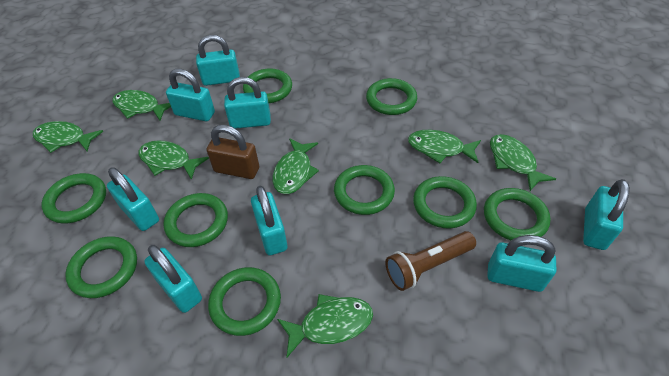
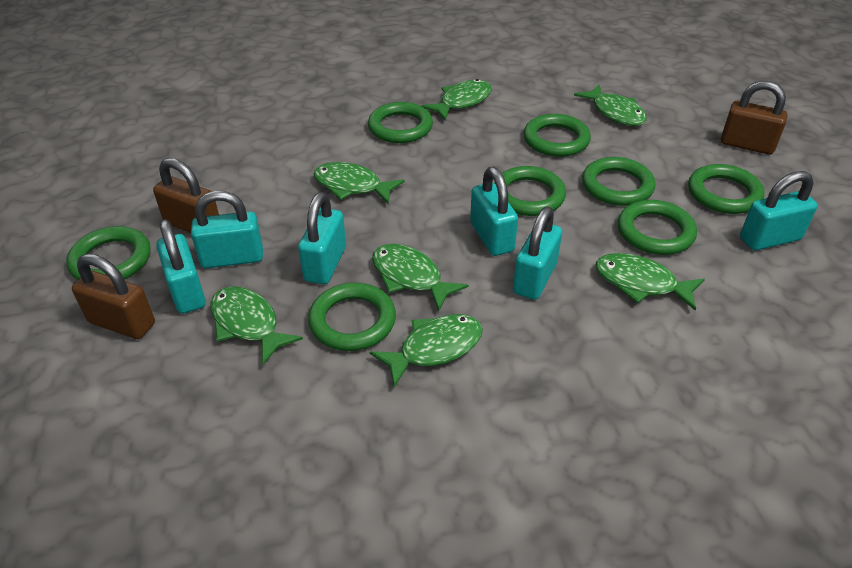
brown flashlight: 1 -> 0
brown padlock: 1 -> 3
green ring: 9 -> 8
turquoise padlock: 8 -> 6

